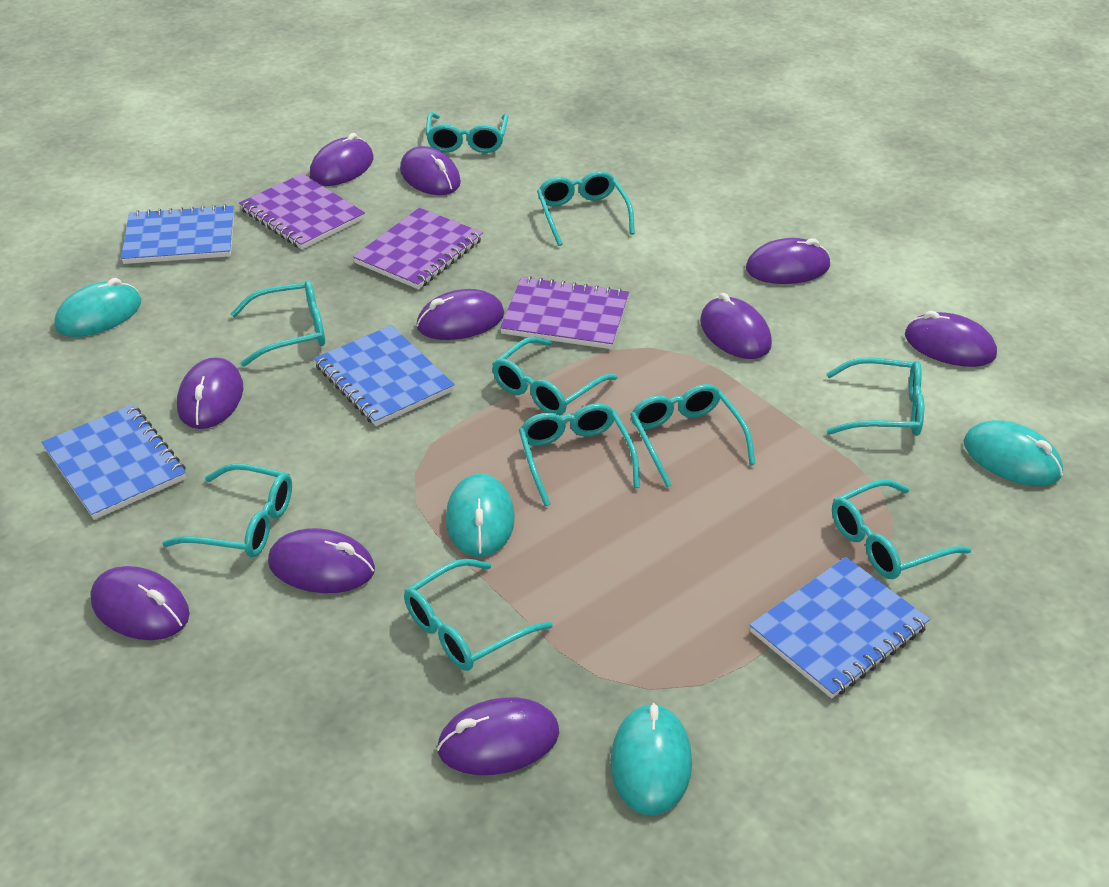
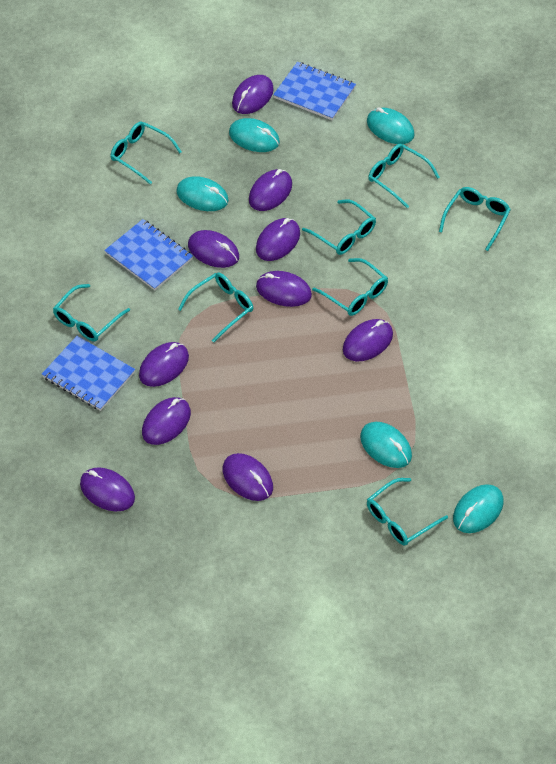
blue notebook: 4 -> 3
purple notebook: 3 -> 0
turquoise glasses: 10 -> 8
turquoise mouse: 4 -> 5

